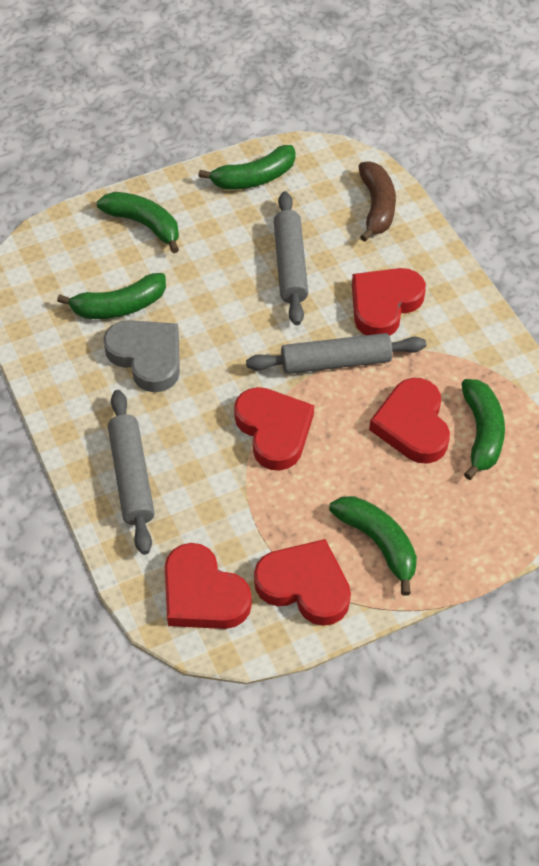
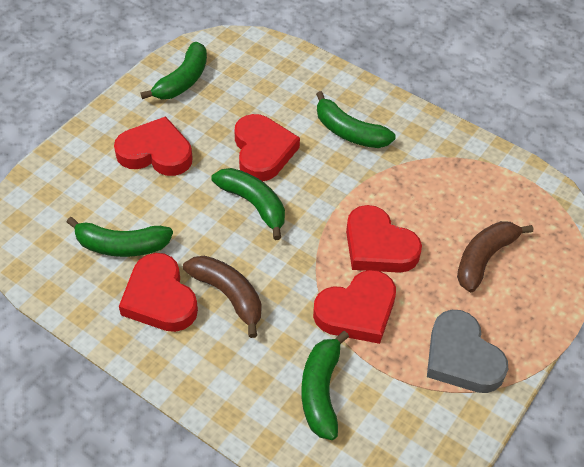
brown banana: 1 -> 2
grey rolling pin: 3 -> 0

